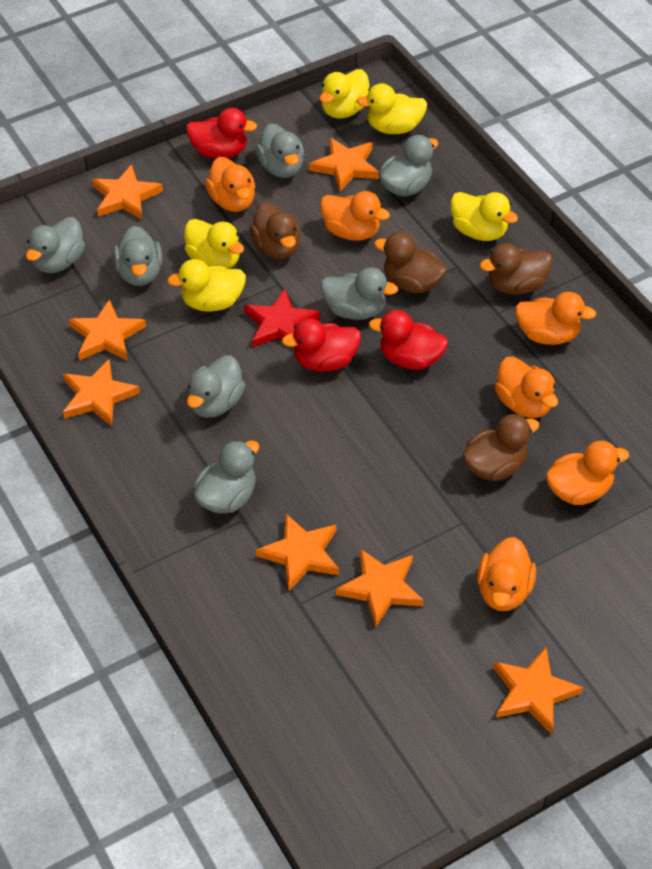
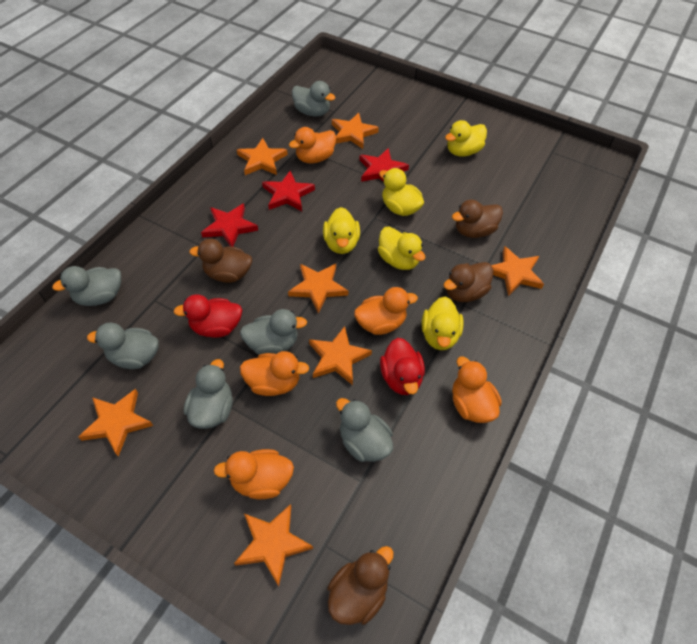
grey duck: 7 -> 6
orange duck: 6 -> 5
red duck: 3 -> 2
red star: 1 -> 3

